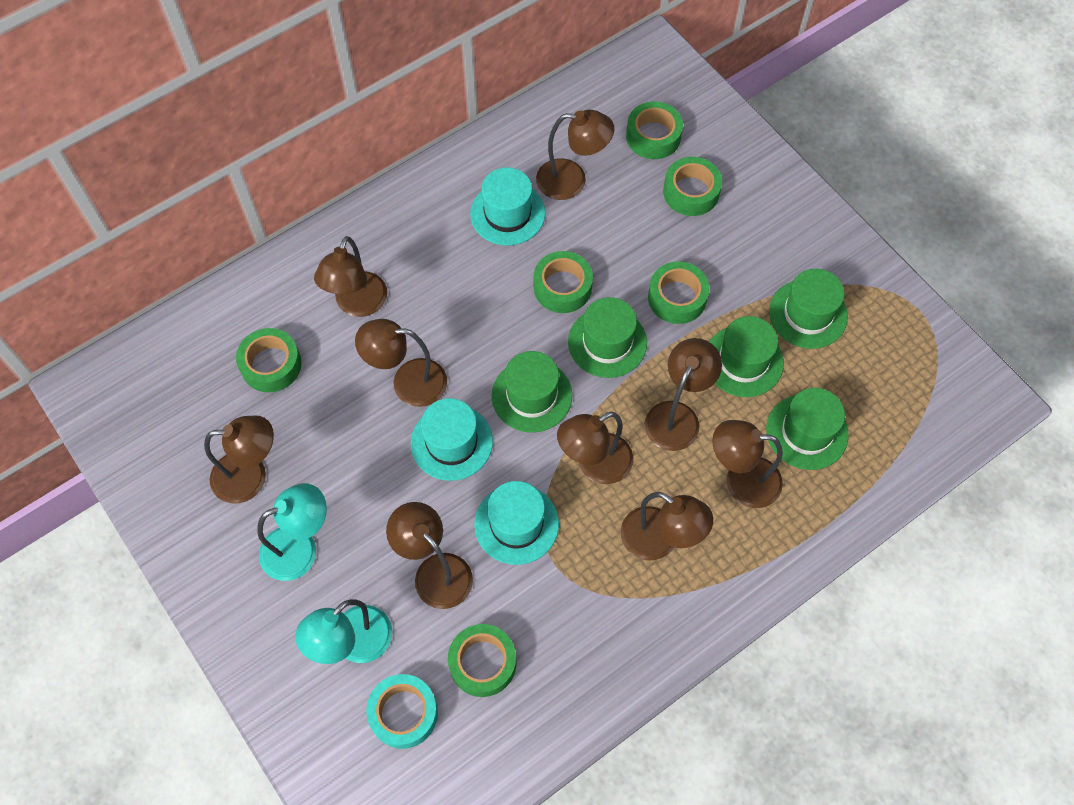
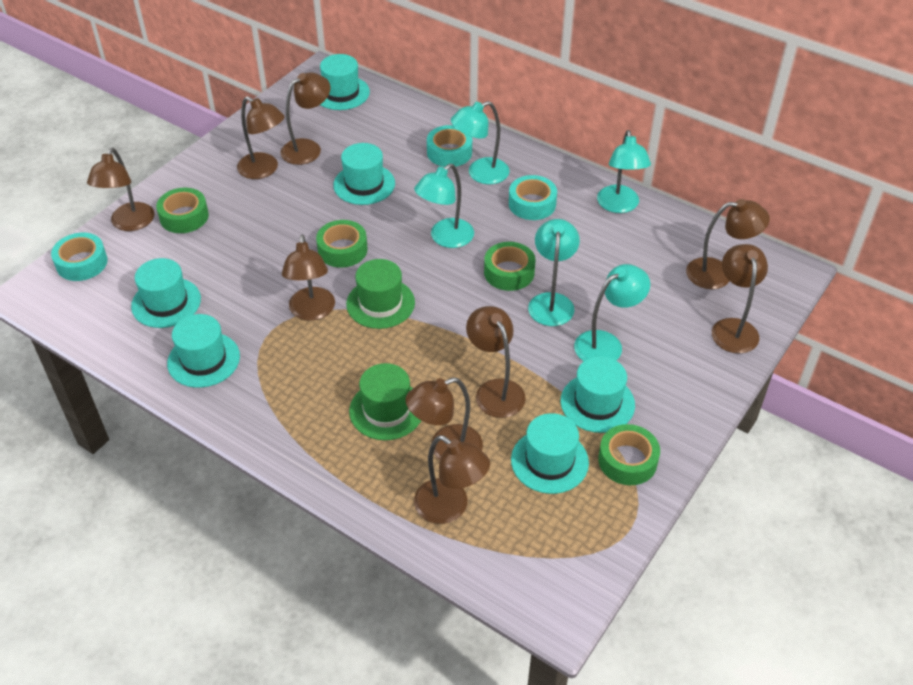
green hat: 5 -> 2
green tape: 6 -> 4
turquoise hat: 3 -> 6
turquoise lamp: 2 -> 5
turquoise tape: 1 -> 3

